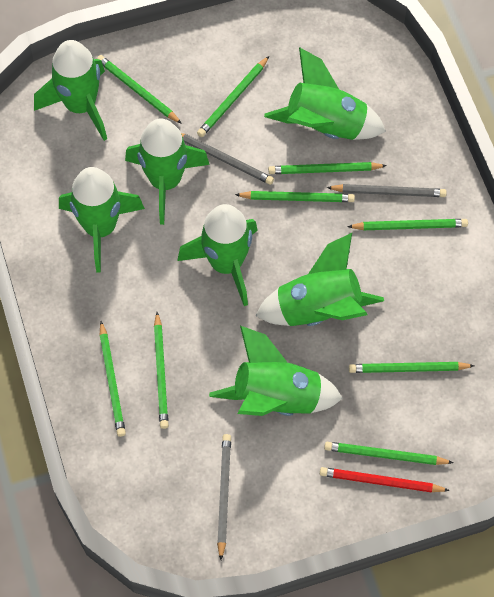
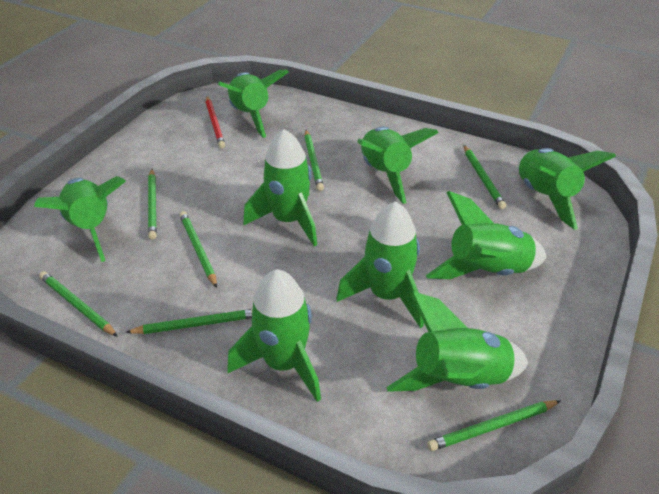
green pencil: 9 -> 7
green rocket: 7 -> 9
grey pencil: 3 -> 0

